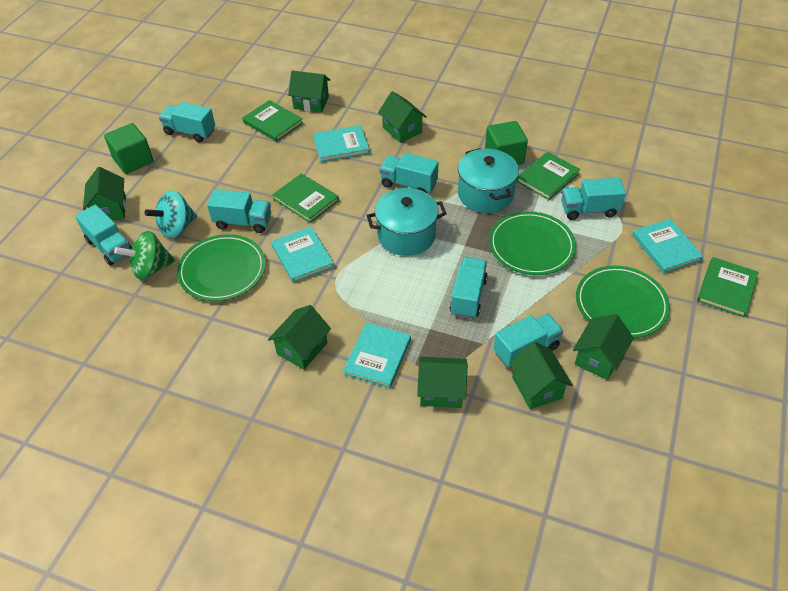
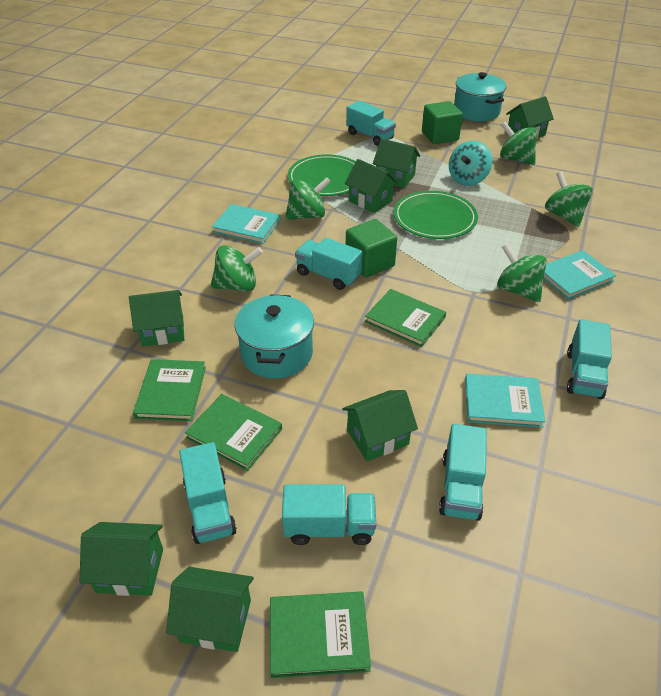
green plate: 3 -> 2
green spinning top: 1 -> 5
turquoise book: 4 -> 3
turquoise truck: 7 -> 6

